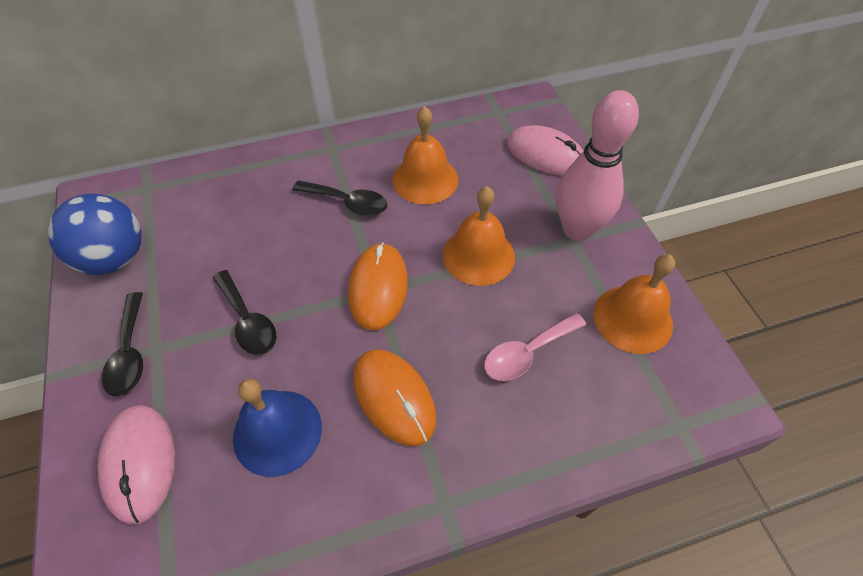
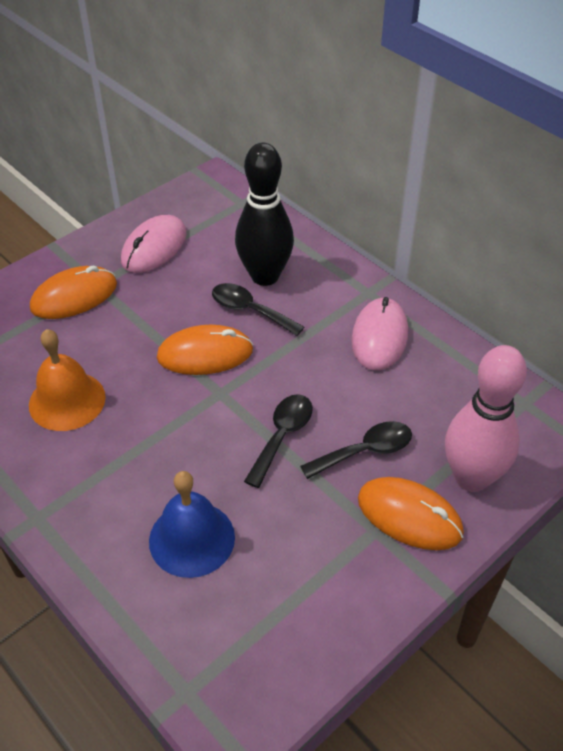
black bowling pin: 0 -> 1
blue ball: 1 -> 0
orange bell: 3 -> 1
orange mouse: 2 -> 3
pink spoon: 1 -> 0

